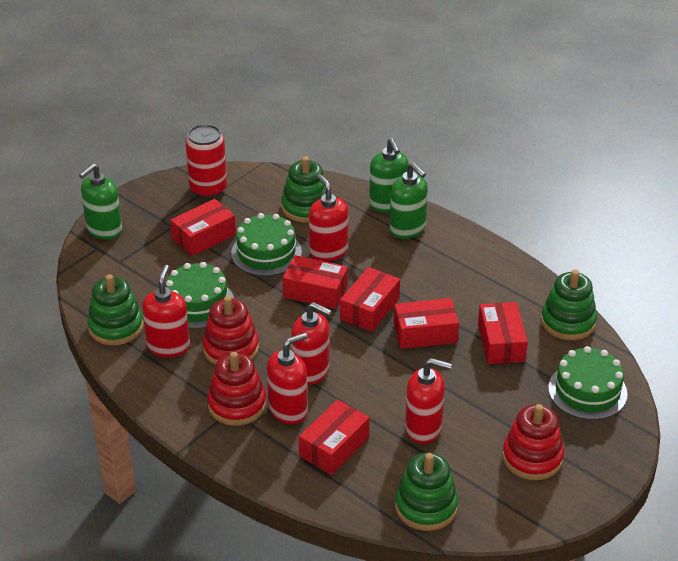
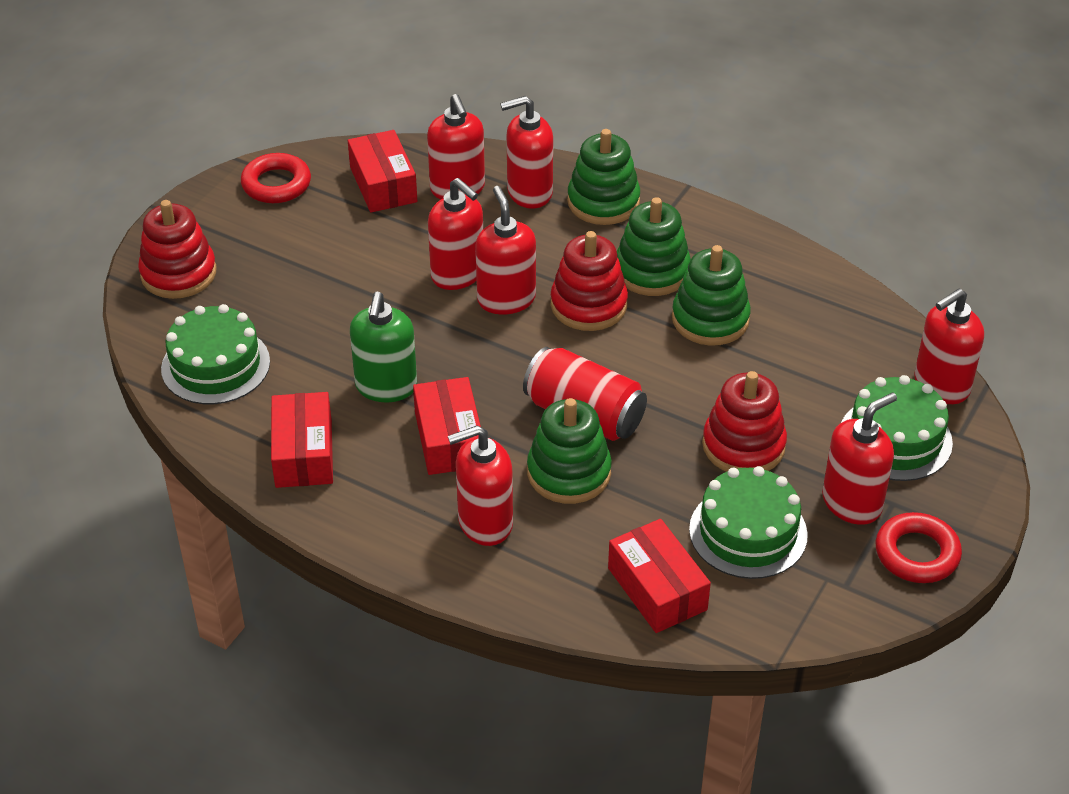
green soap dispenser: 3 -> 1
red box: 6 -> 4
red ring: 0 -> 2
red soap dispenser: 5 -> 7

